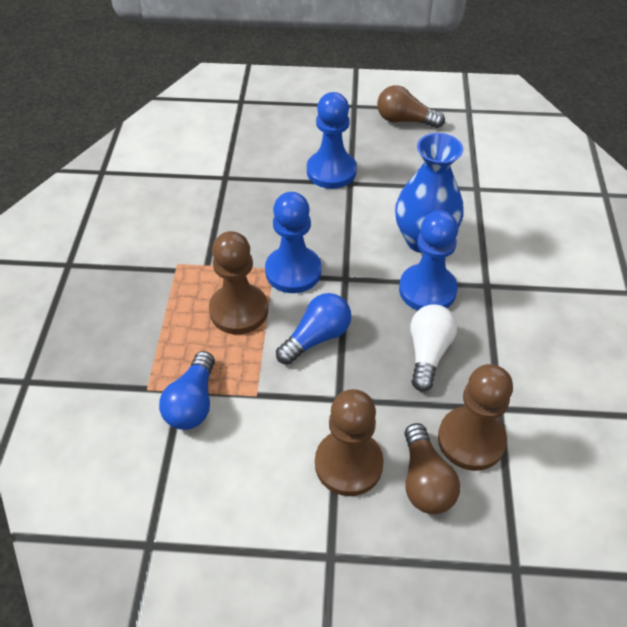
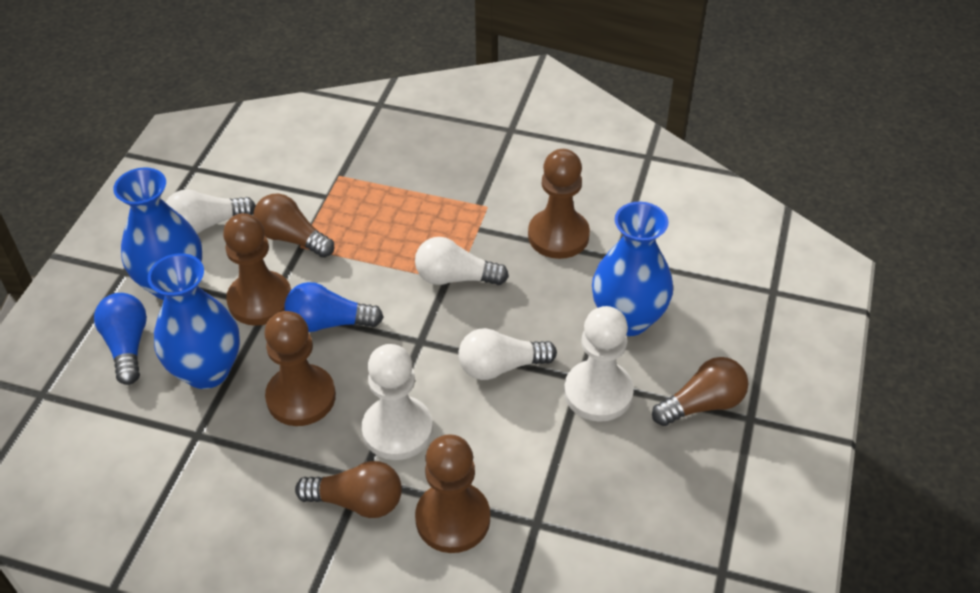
blue pawn: 3 -> 0
blue vase: 1 -> 3
brown light bulb: 2 -> 3
brown pawn: 3 -> 4
white light bulb: 1 -> 3
white pawn: 0 -> 2

